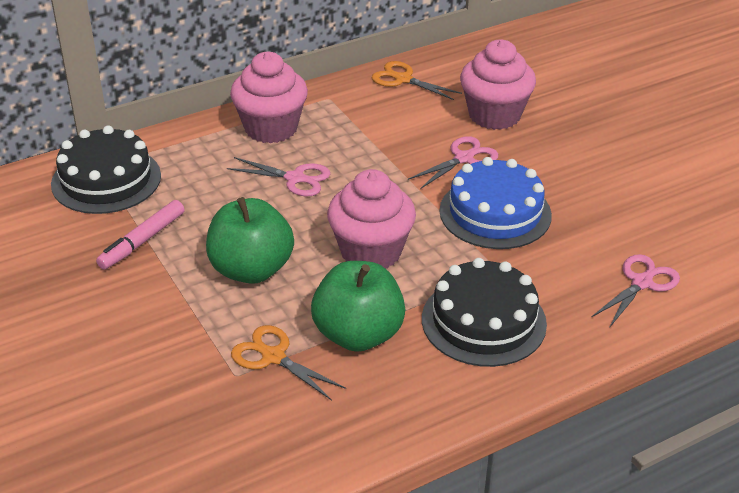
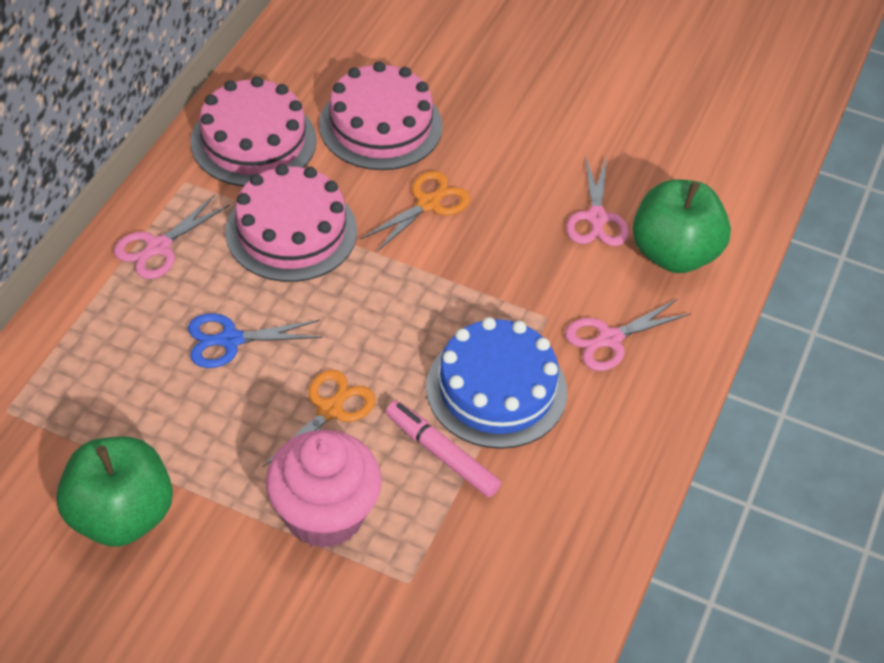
black cake: 2 -> 0
blue scissors: 0 -> 1
pink cake: 0 -> 3
pink cupcake: 3 -> 1

